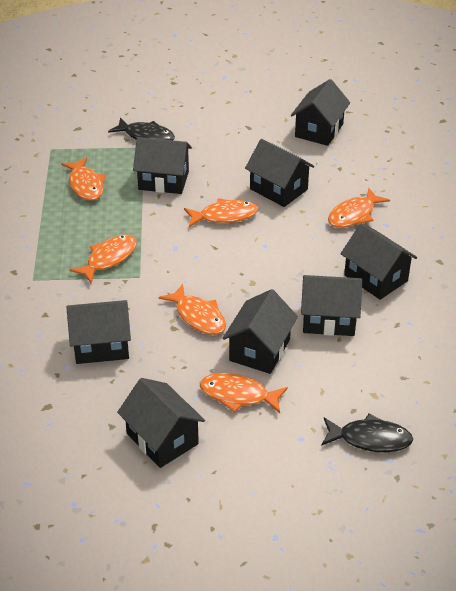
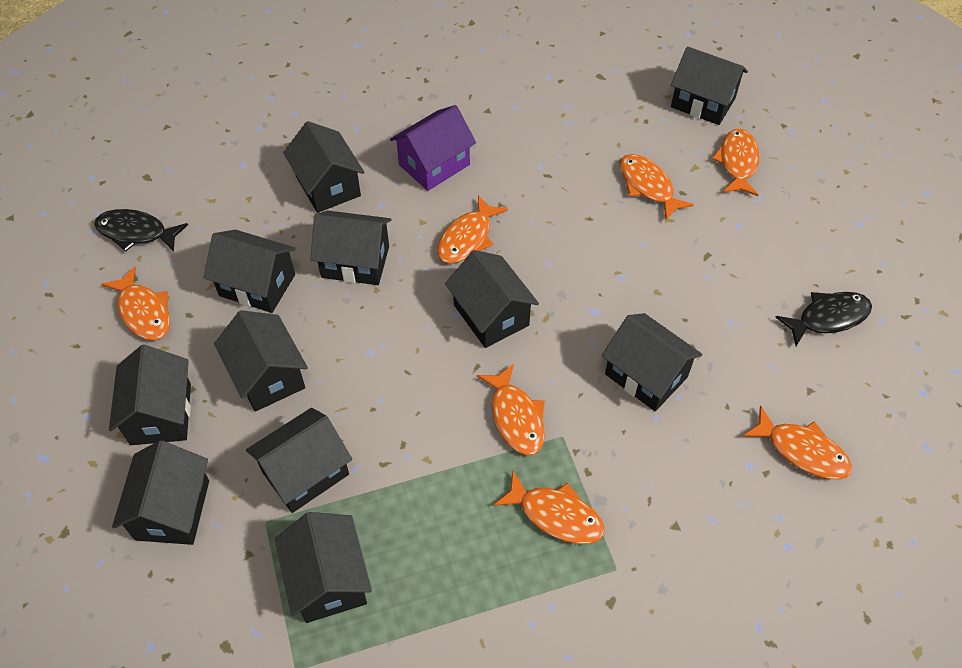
black house: 8 -> 11
orange fish: 6 -> 7
purple house: 0 -> 1

